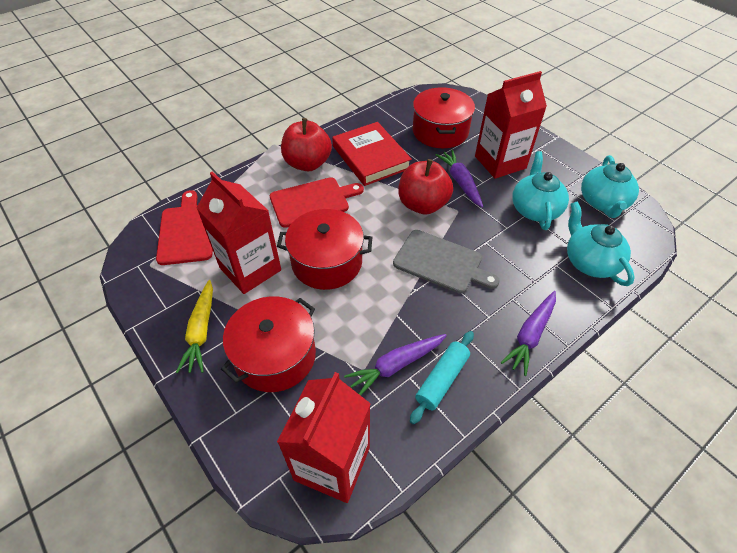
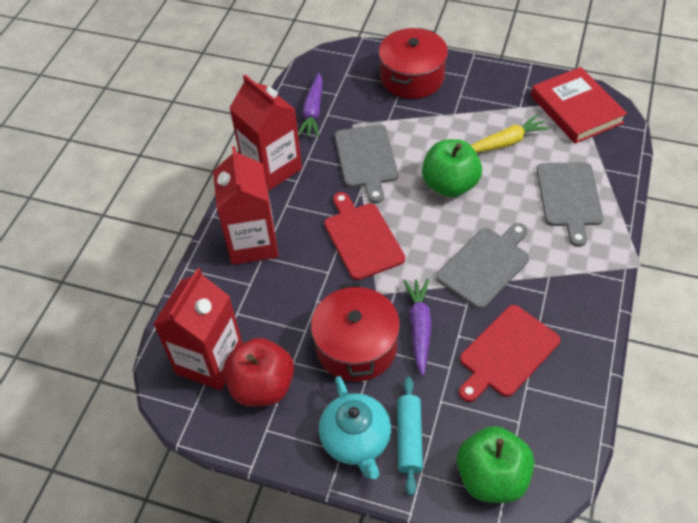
green apple: 0 -> 2
grey cutting board: 1 -> 3
purple carrot: 3 -> 2
red apple: 2 -> 1
red pot: 3 -> 2
turquoise teapot: 3 -> 1

